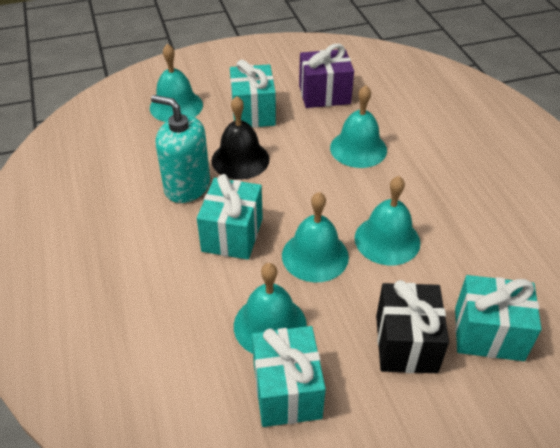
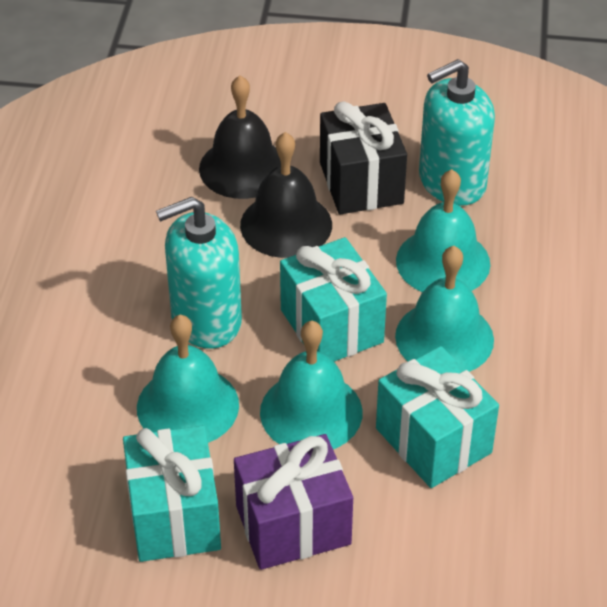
black bell: 1 -> 2
turquoise bell: 5 -> 4
turquoise gift: 4 -> 3
turquoise soap dispenser: 1 -> 2

